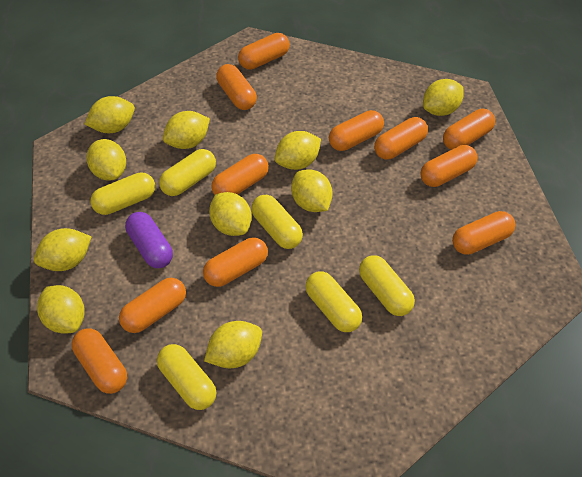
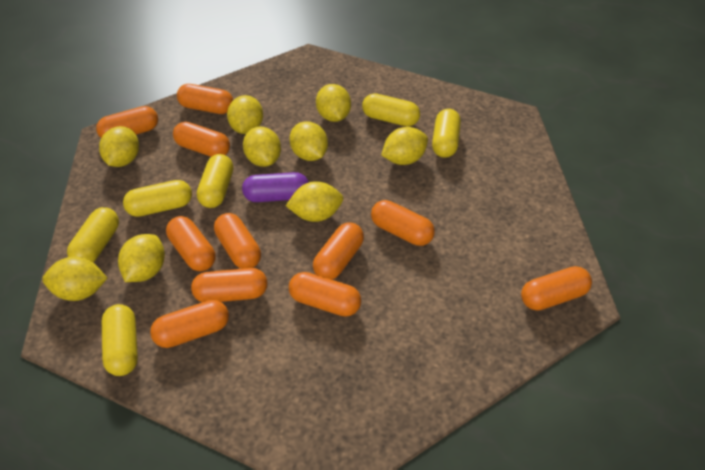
yellow lemon: 10 -> 9

